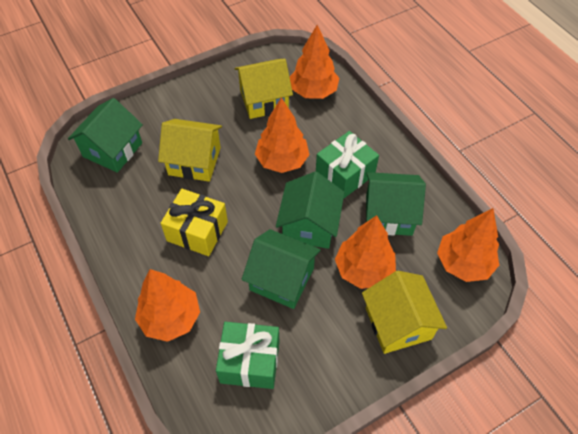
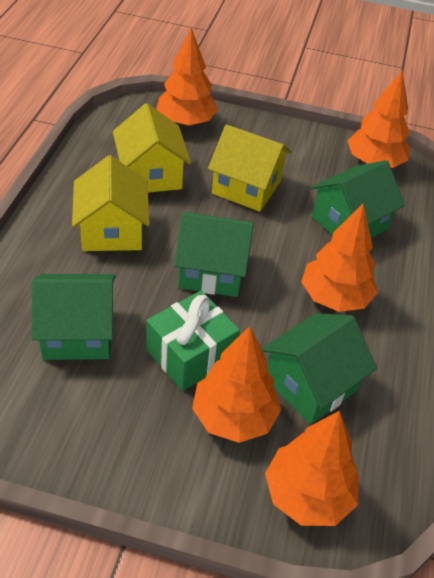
green gift: 2 -> 1
yellow gift: 1 -> 0

